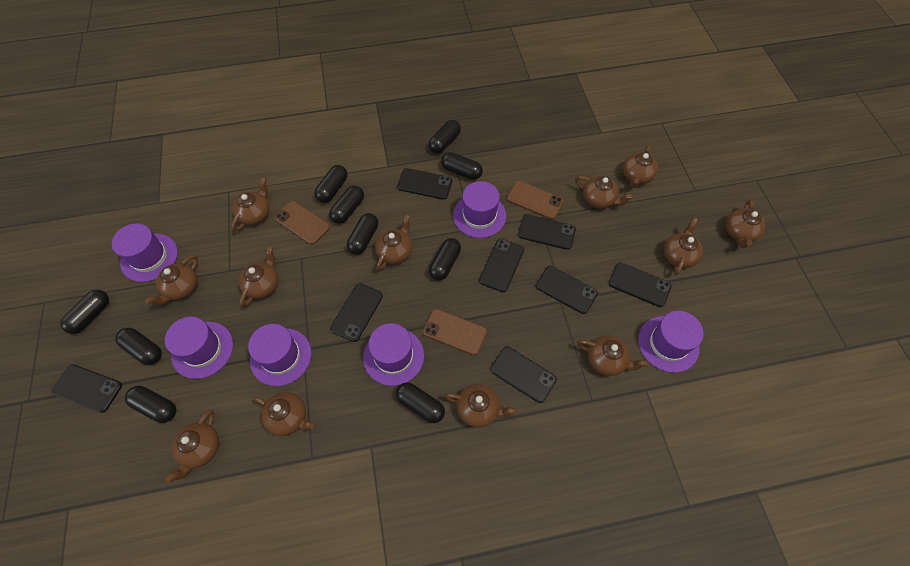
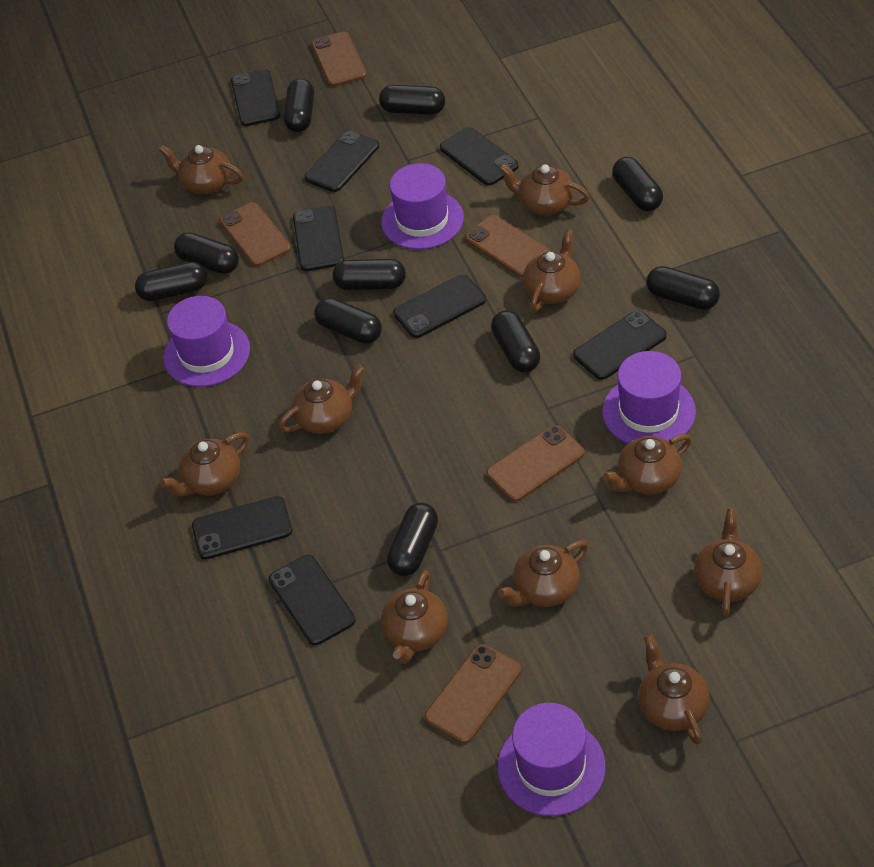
brown phone: 3 -> 5
brown teapot: 12 -> 10
purple hat: 6 -> 4

